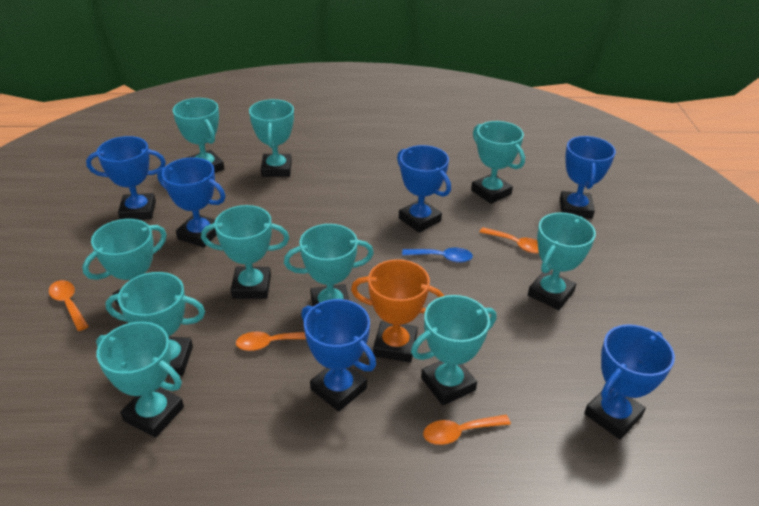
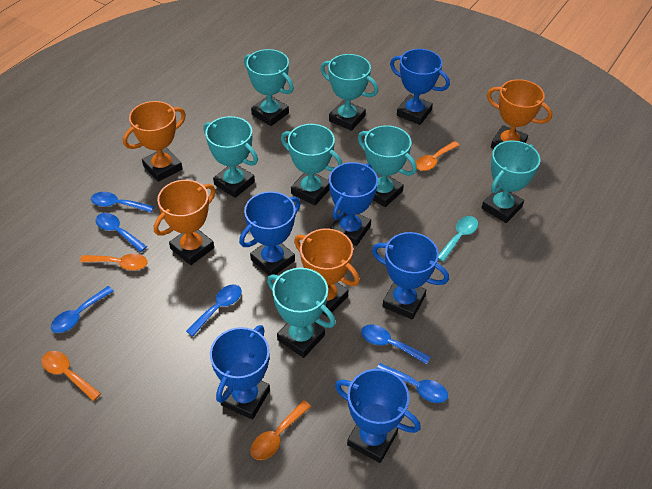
blue spoon: 1 -> 6
orange trophy: 1 -> 4
turquoise spoon: 0 -> 1
turquoise trophy: 10 -> 7

